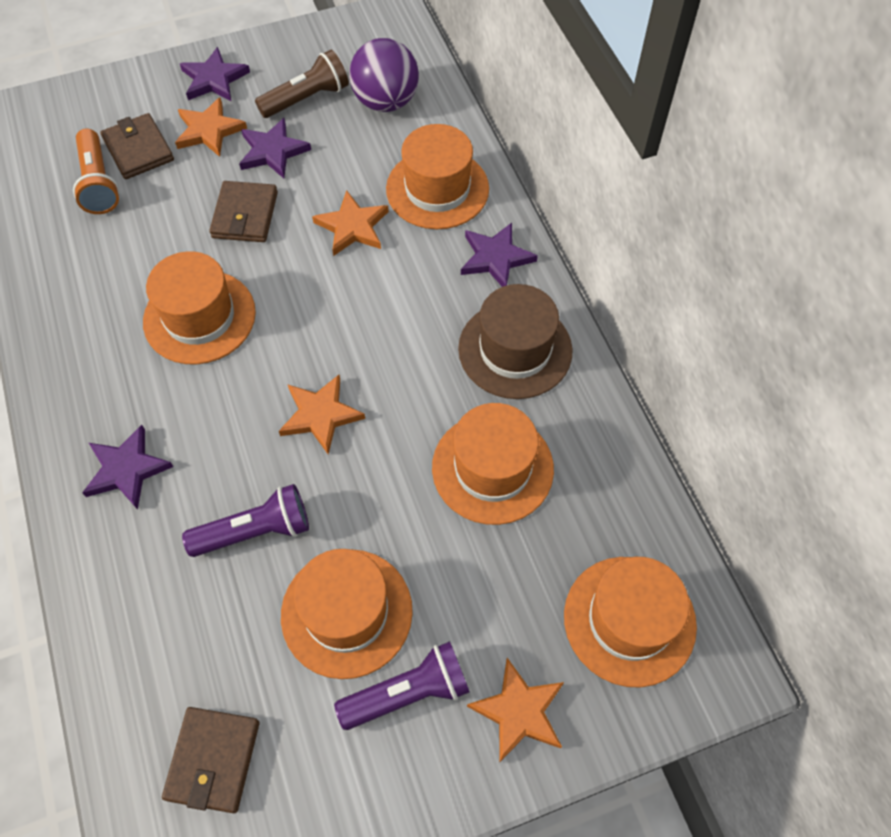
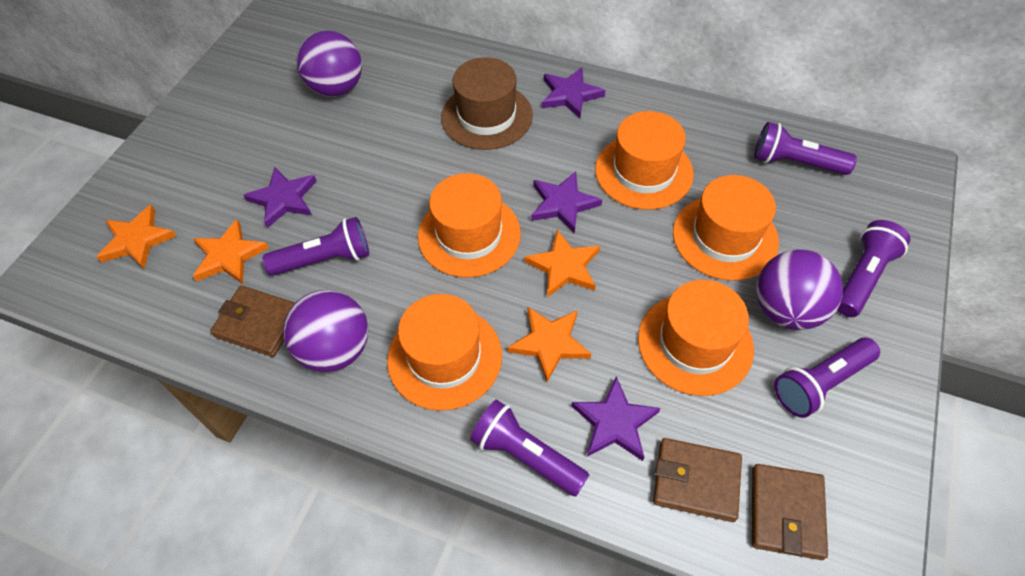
brown flashlight: 1 -> 0
orange flashlight: 1 -> 0
purple ball: 1 -> 3
purple flashlight: 2 -> 5

